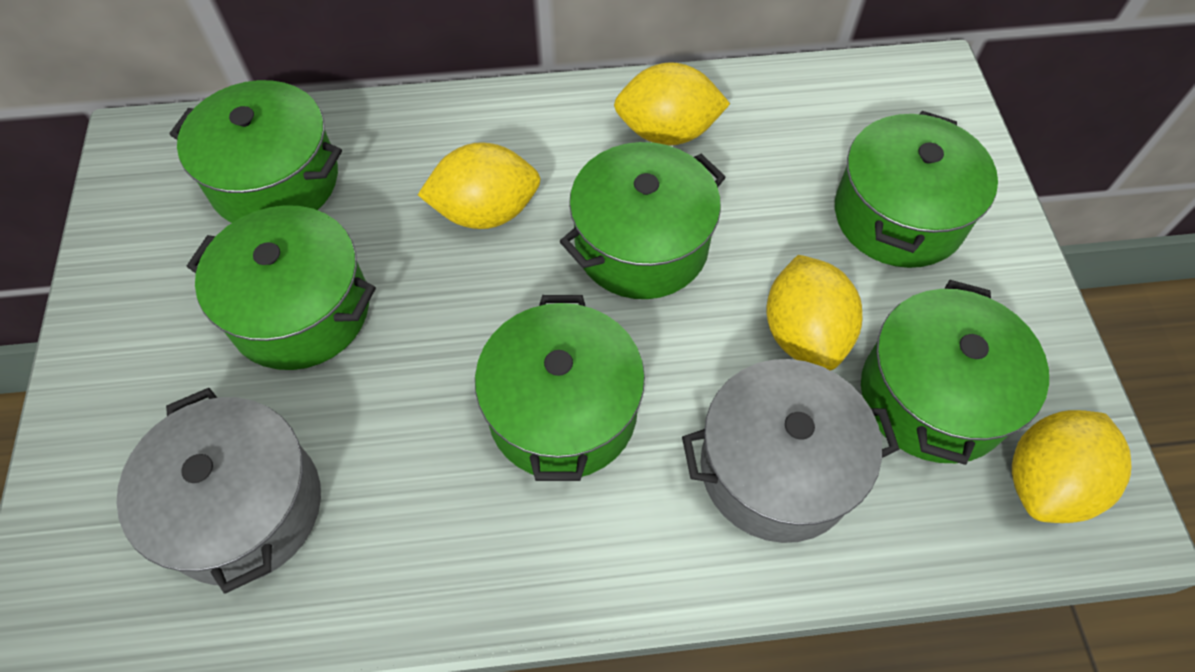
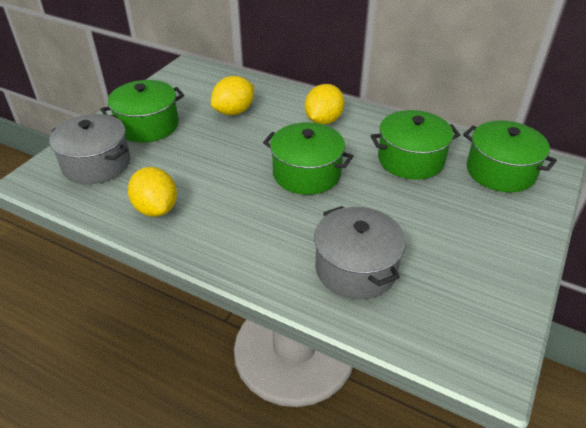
green pot: 6 -> 4
yellow lemon: 4 -> 3

